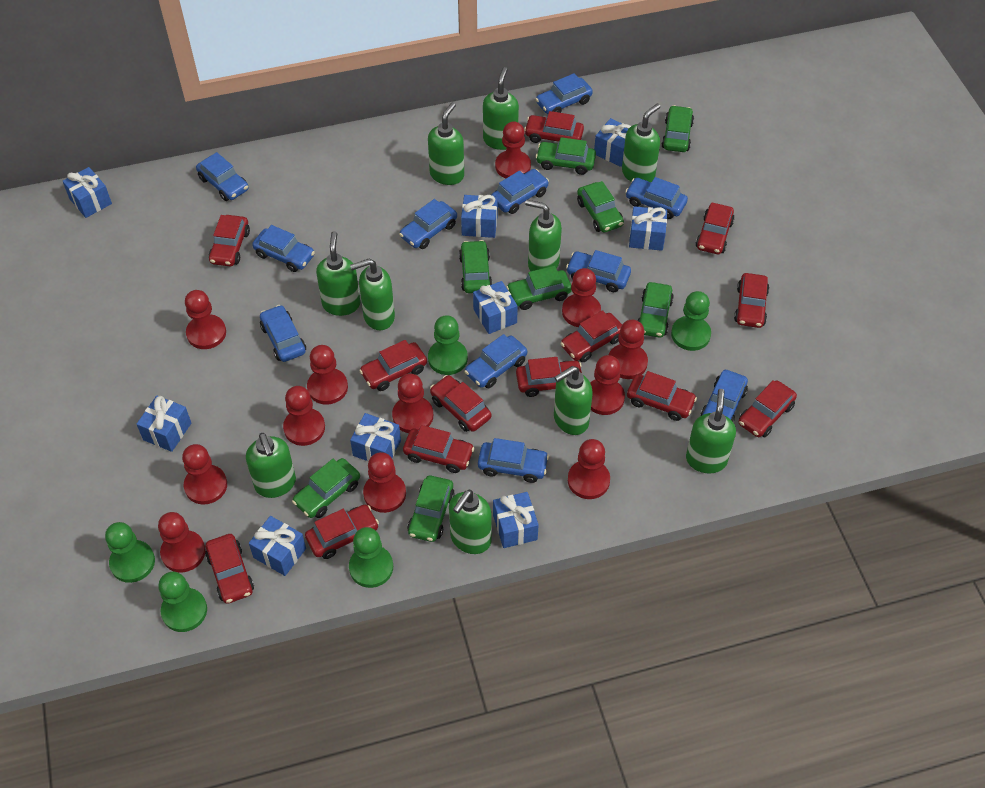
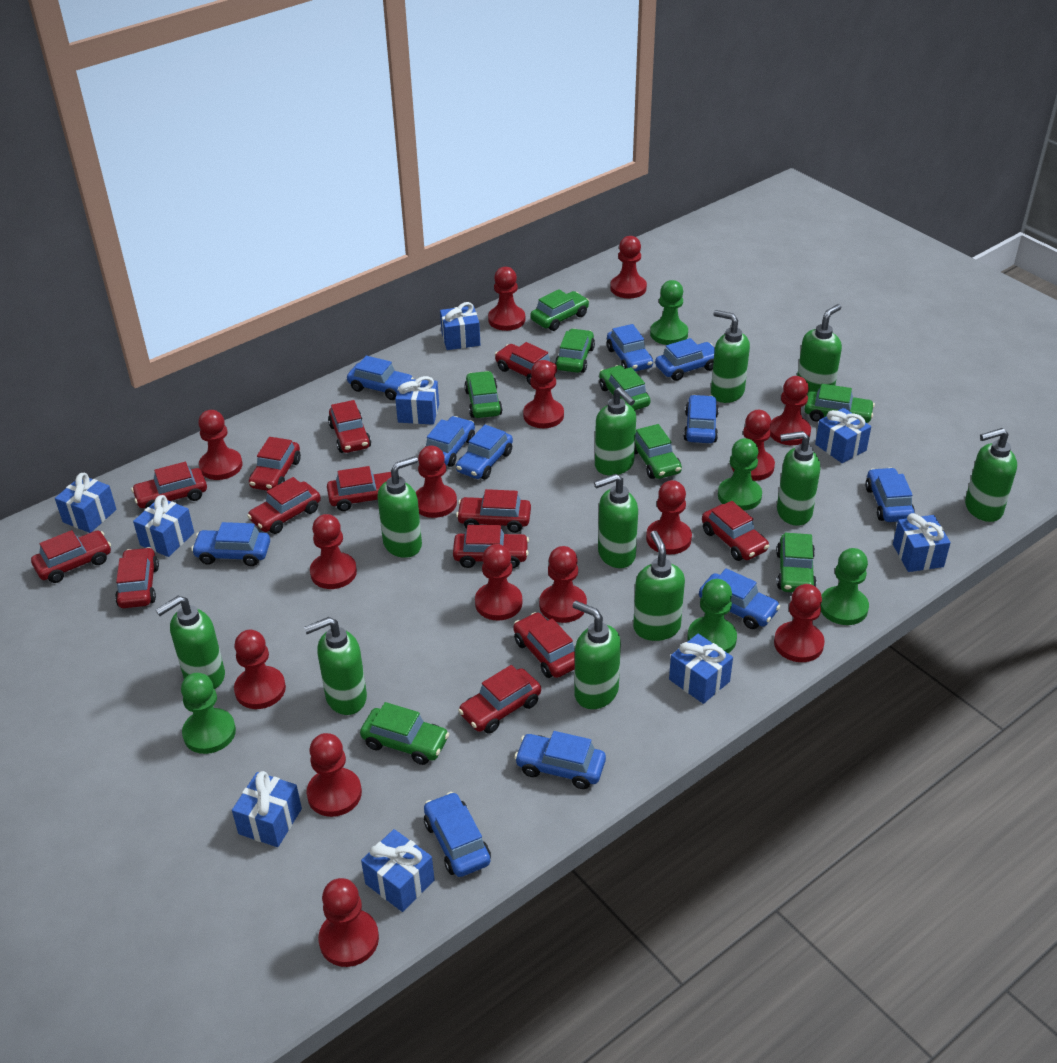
green soap dispenser: 10 -> 11
red pawn: 12 -> 15

